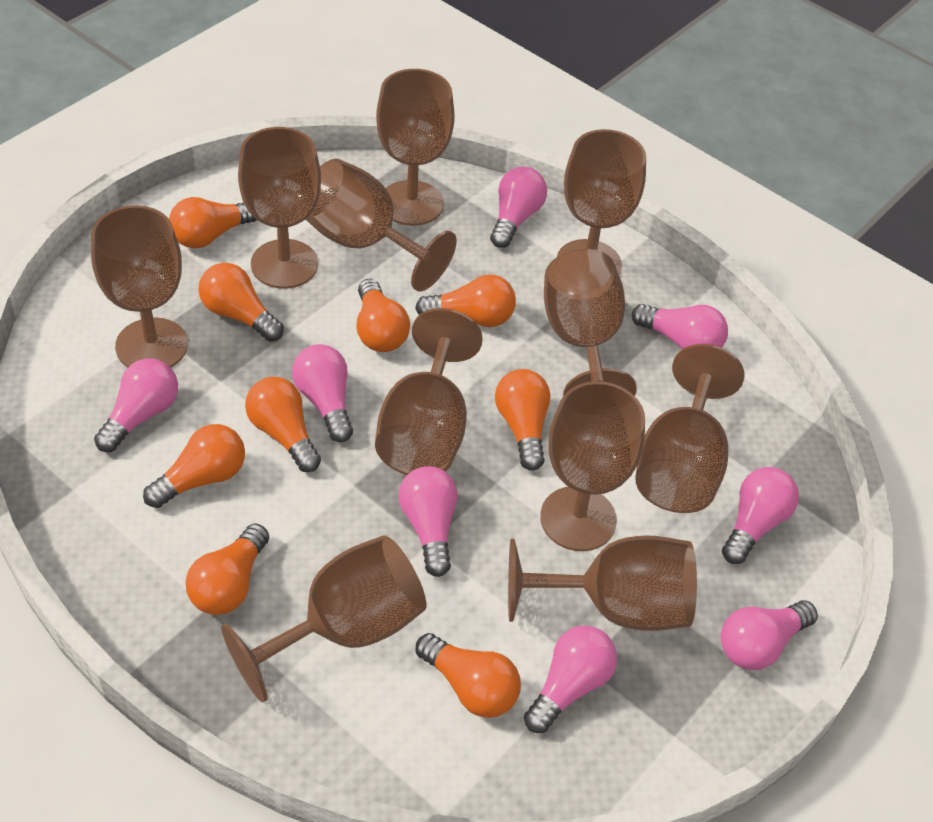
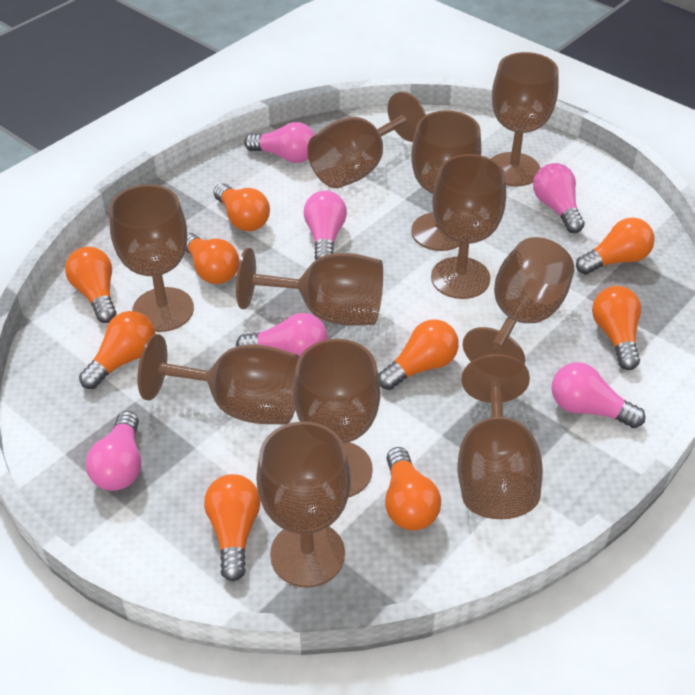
pink light bulb: 8 -> 6

